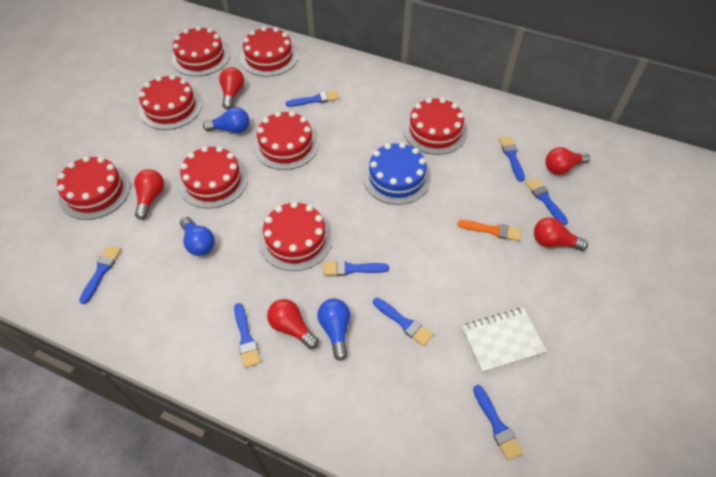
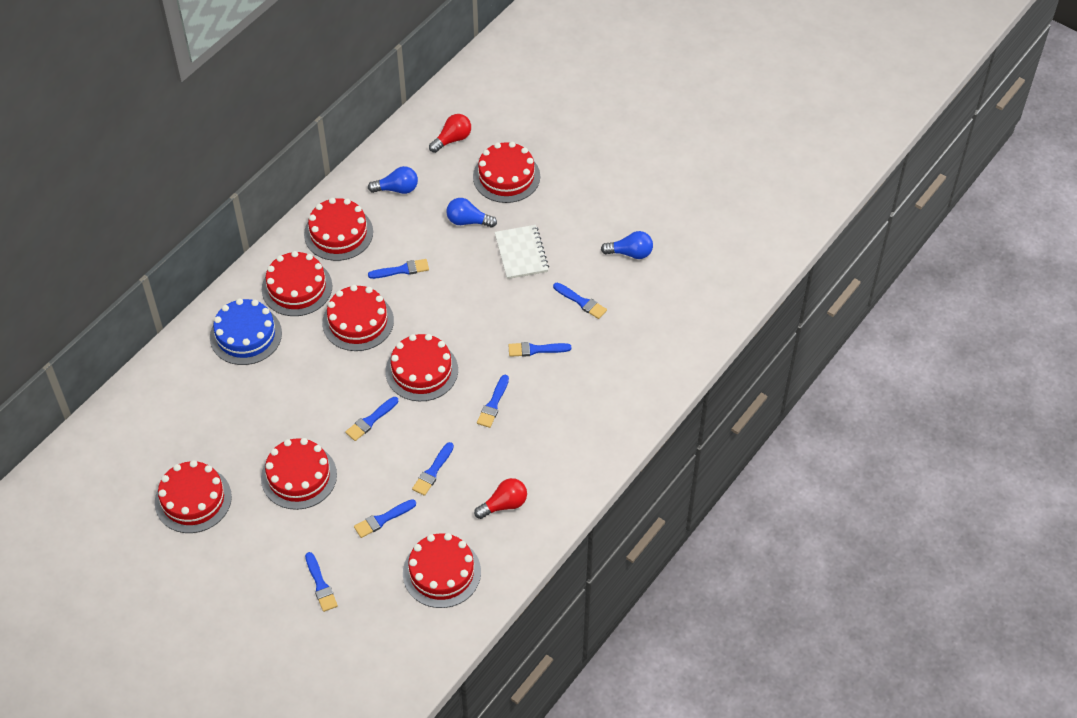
orange brush: 1 -> 0
red light bulb: 5 -> 2

